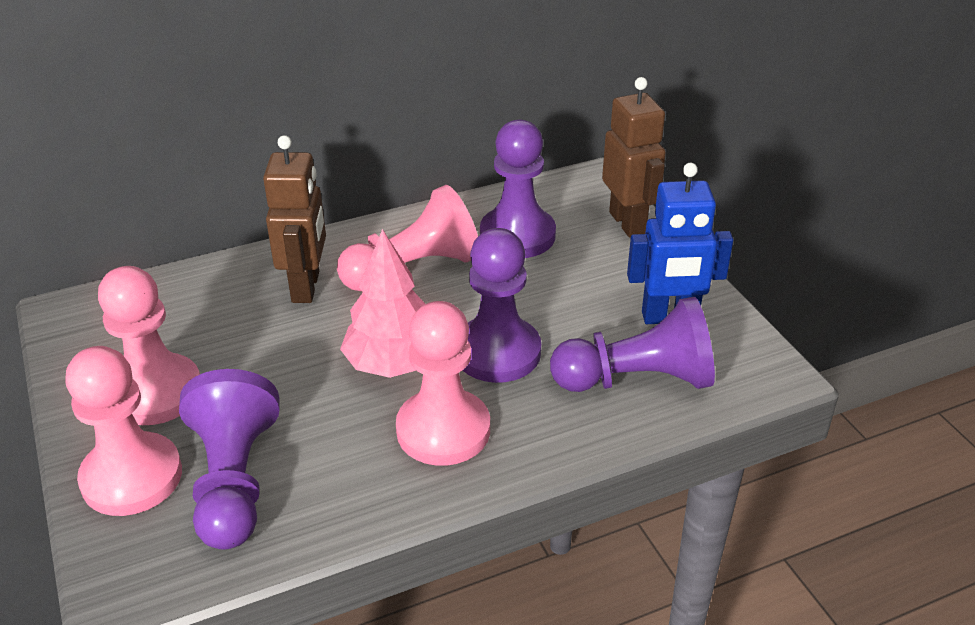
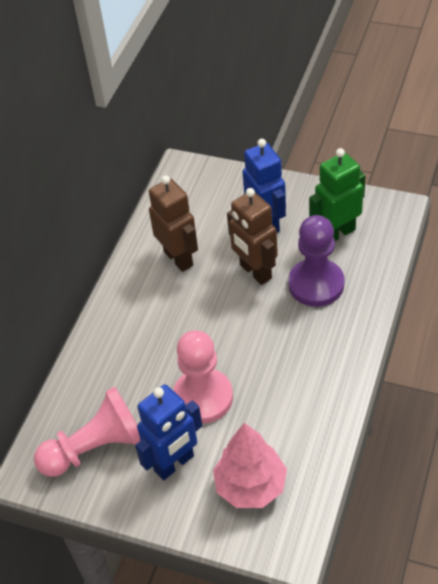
blue robot: 1 -> 2
green robot: 0 -> 1
pink pawn: 4 -> 2
purple pawn: 4 -> 1

